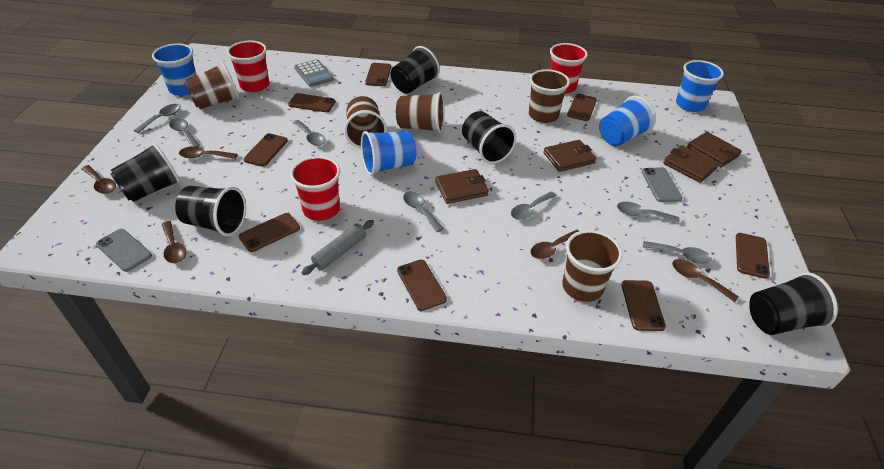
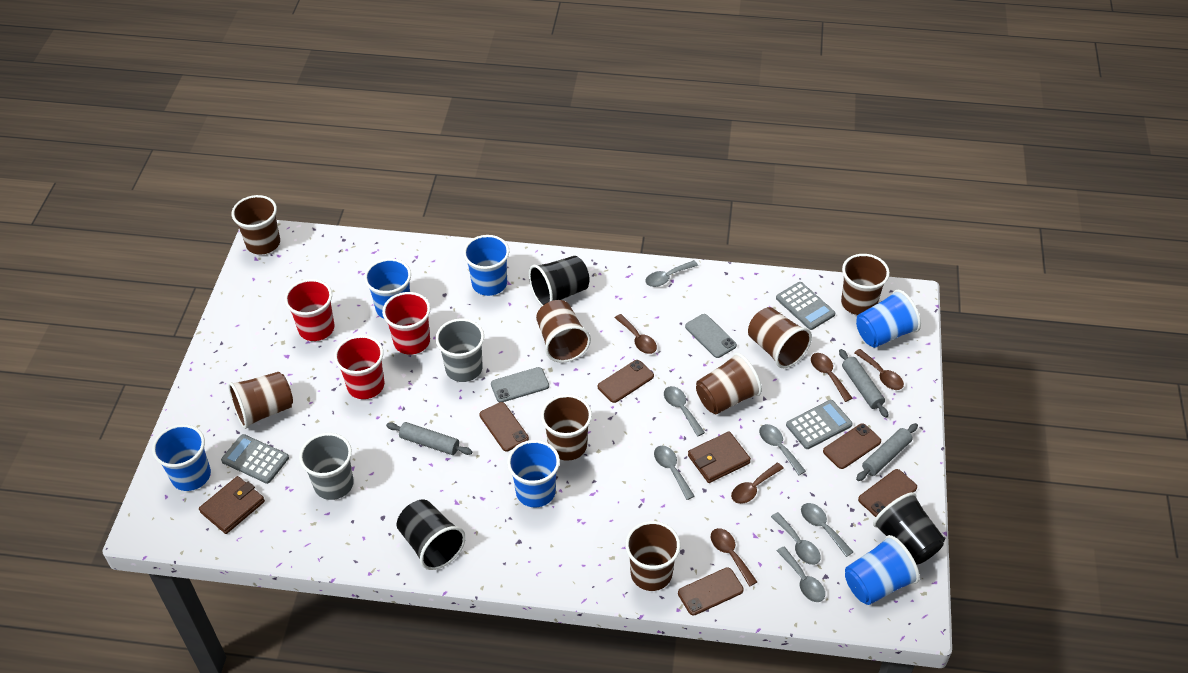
black cup: 5 -> 3
blue cup: 4 -> 6
brown cup: 5 -> 8
brown phone: 8 -> 5
brown wallet: 4 -> 2
grey calculator: 1 -> 3
grey cup: 0 -> 2
grey rolling pin: 1 -> 3

